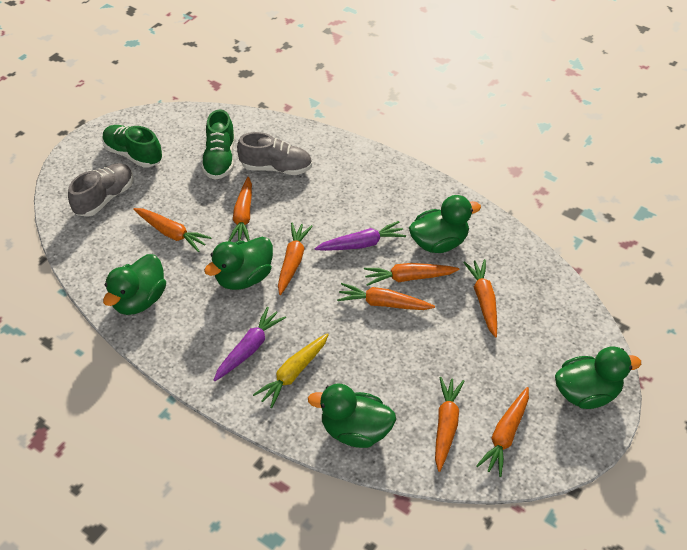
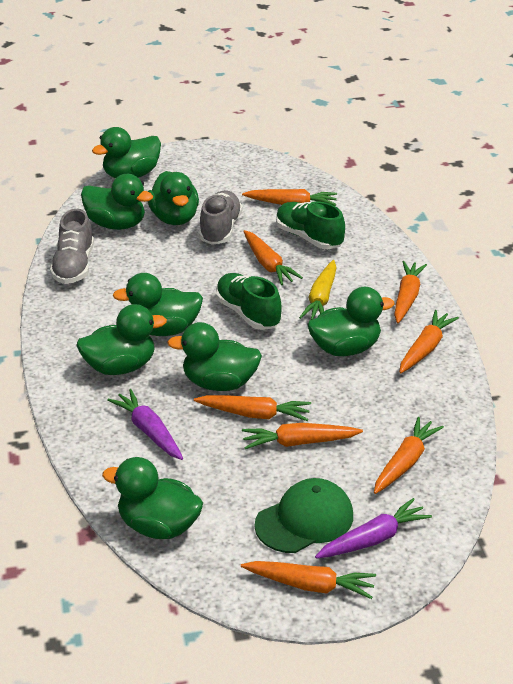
green cap: 0 -> 1
green duck: 5 -> 8

